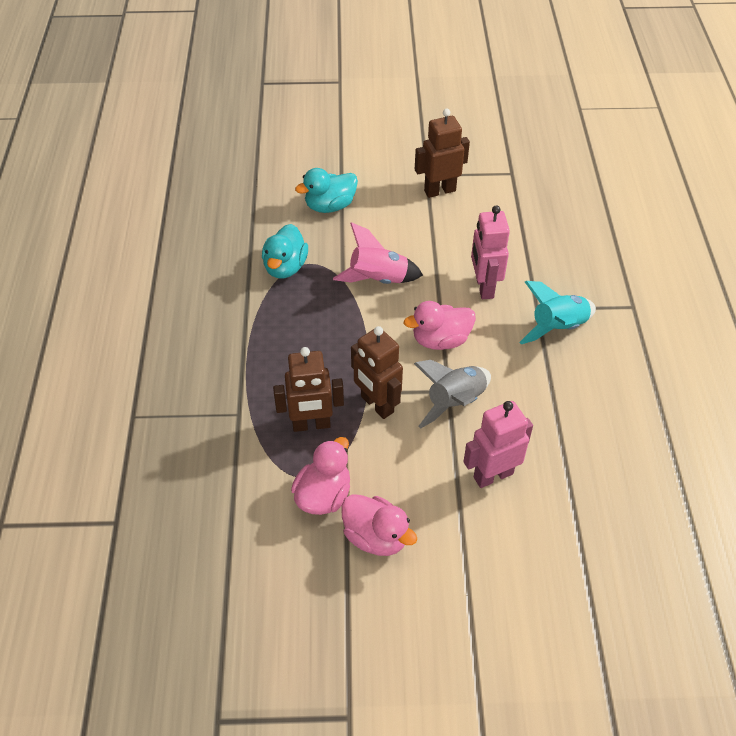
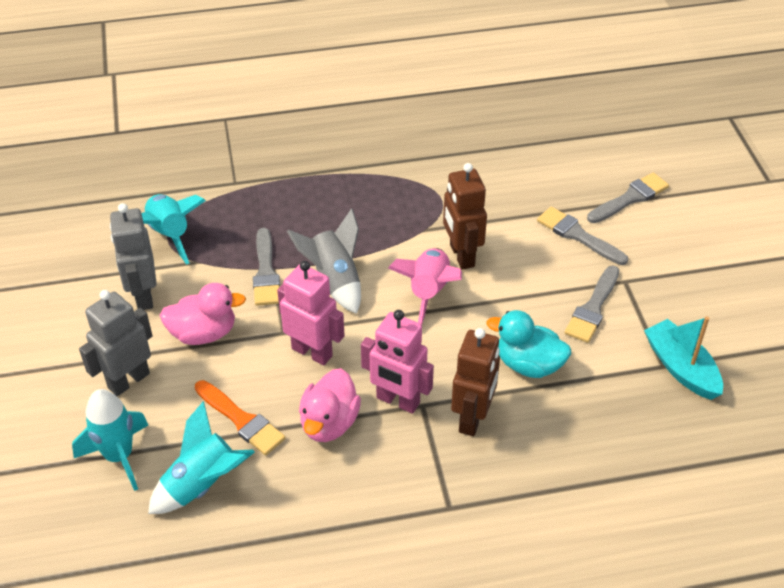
brown robot: 3 -> 2
grey brush: 0 -> 4
grey robot: 0 -> 2
orange brush: 0 -> 1
pink duck: 3 -> 2
turquoise boat: 0 -> 1
turquoise duck: 2 -> 1
turquoise rocket: 1 -> 3

